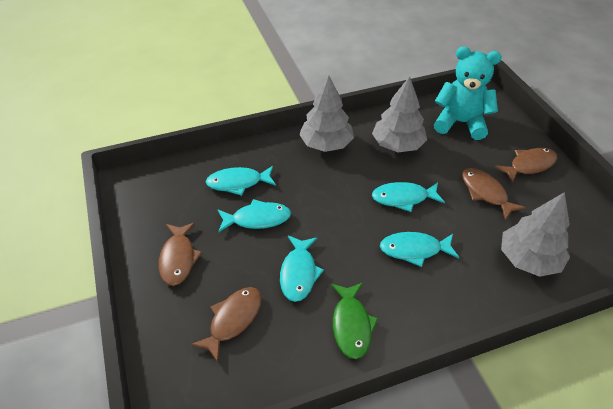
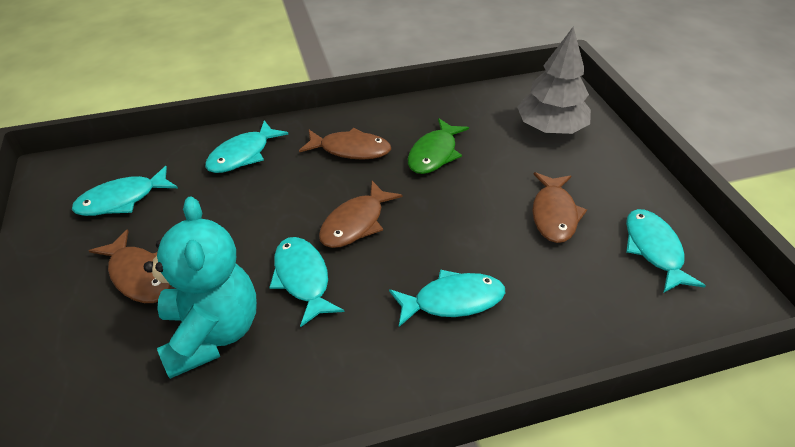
grey tree: 3 -> 1

